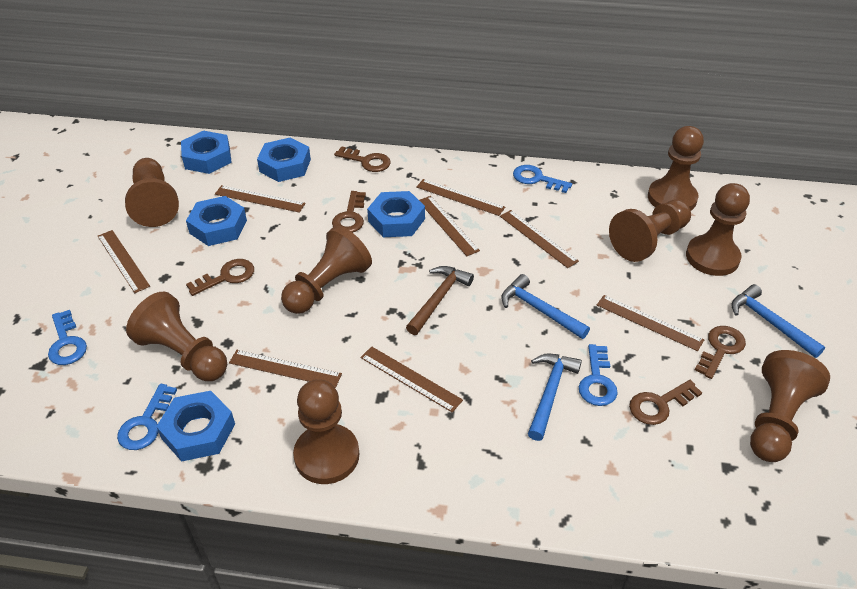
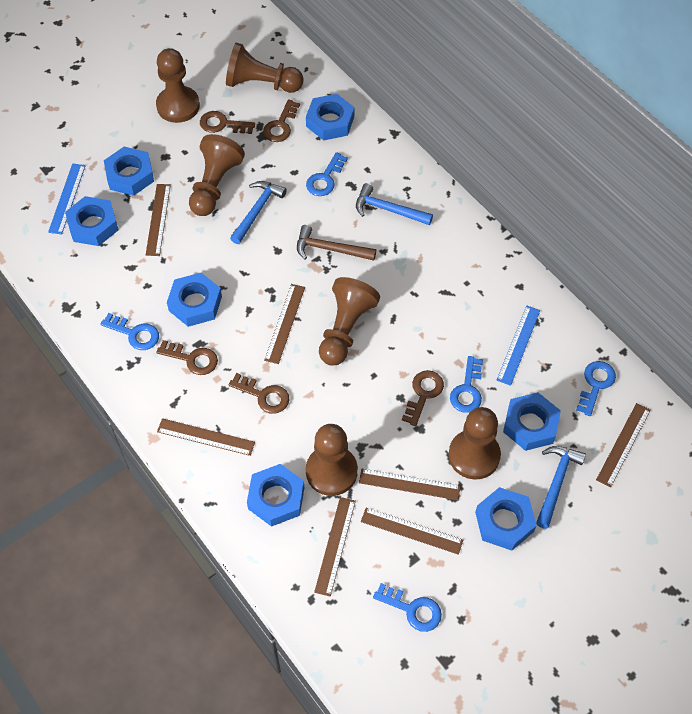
blue key: 4 -> 5
blue nut: 5 -> 7
blue ruler: 0 -> 2
brown pawn: 8 -> 6
brown ruler: 8 -> 7

